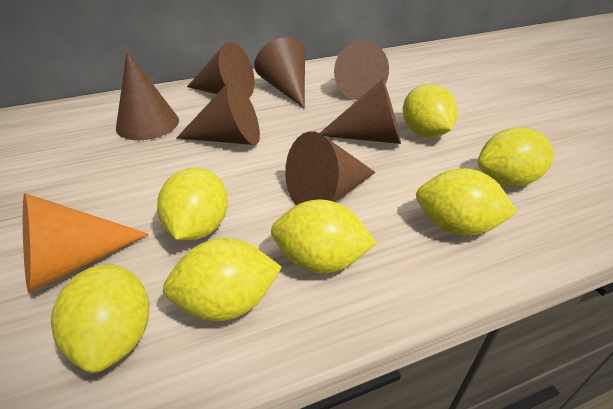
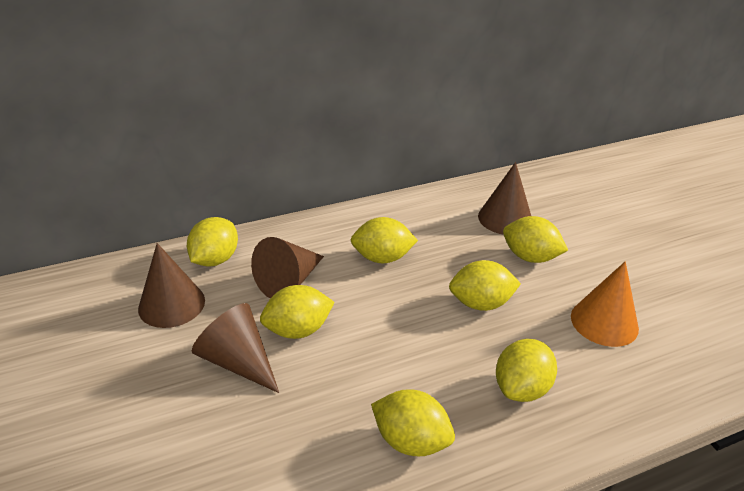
brown cone: 7 -> 4

